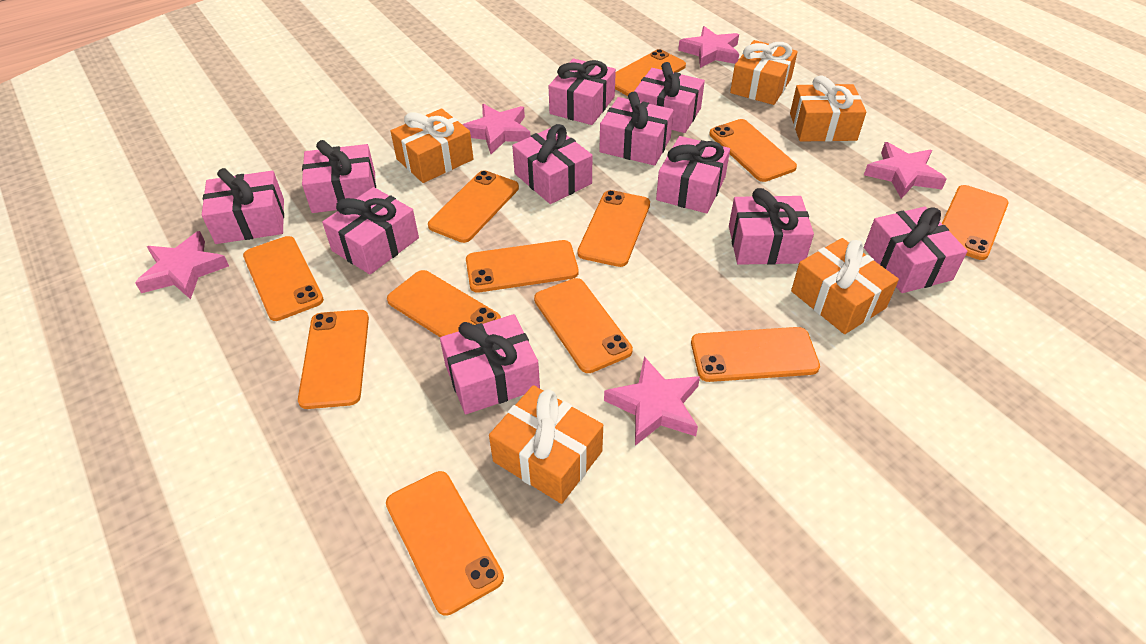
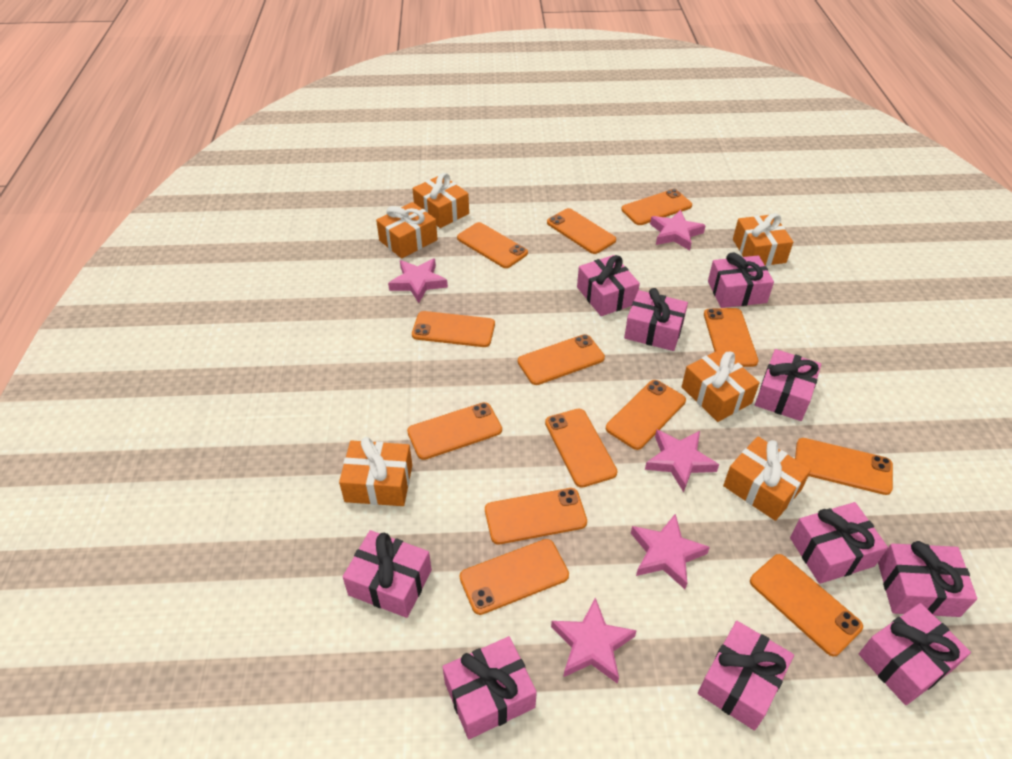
orange gift: 5 -> 6
orange phone: 12 -> 13
pink gift: 11 -> 10

